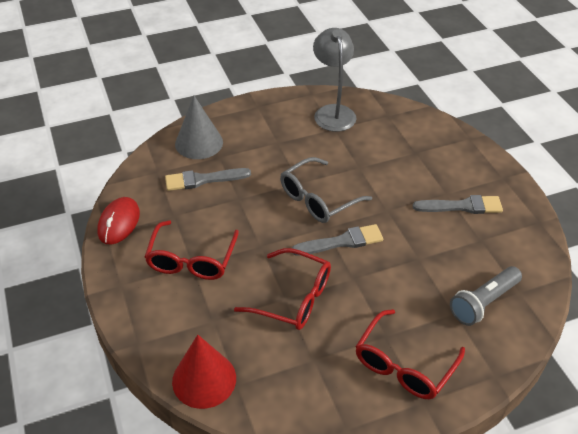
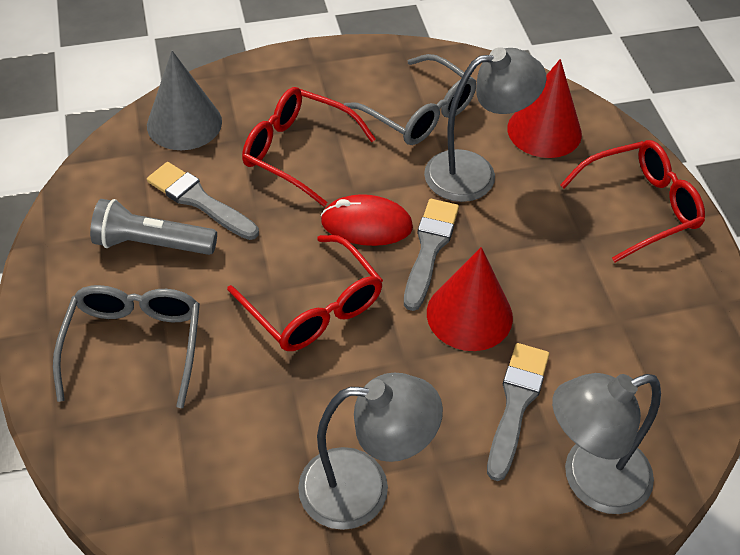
grey glasses: 1 -> 2
grey lamp: 1 -> 3
red cone: 1 -> 2

